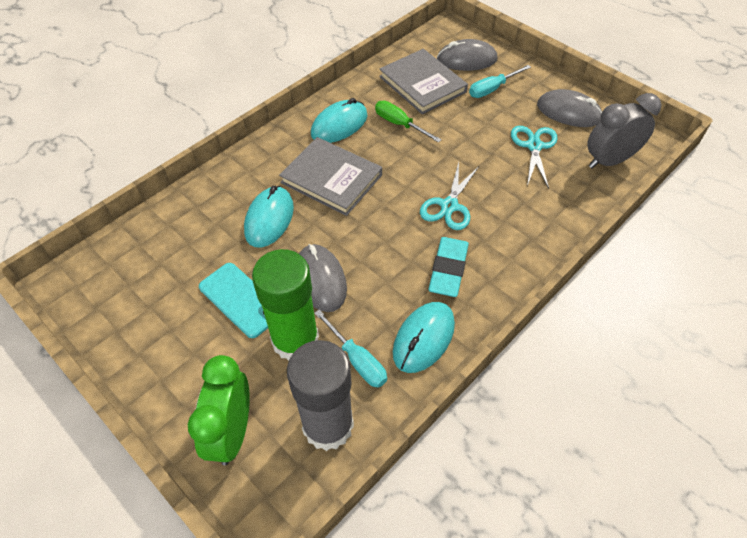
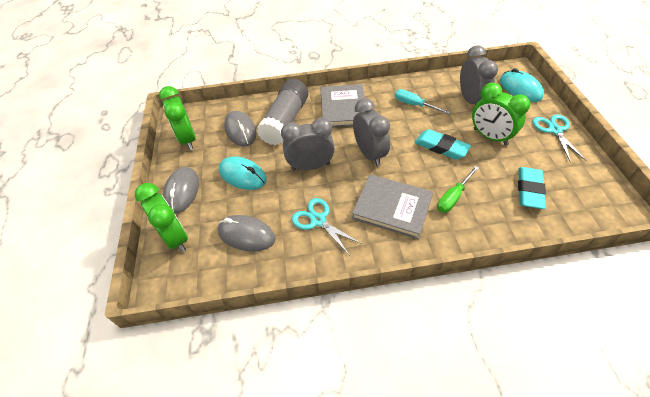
green clock: 1 -> 3
green glue stick: 1 -> 0
grey clock: 1 -> 3
turquoise eraser: 1 -> 2
turquoise mouse: 3 -> 2
turquoise phone: 1 -> 0
turquoise screwdriver: 2 -> 1

